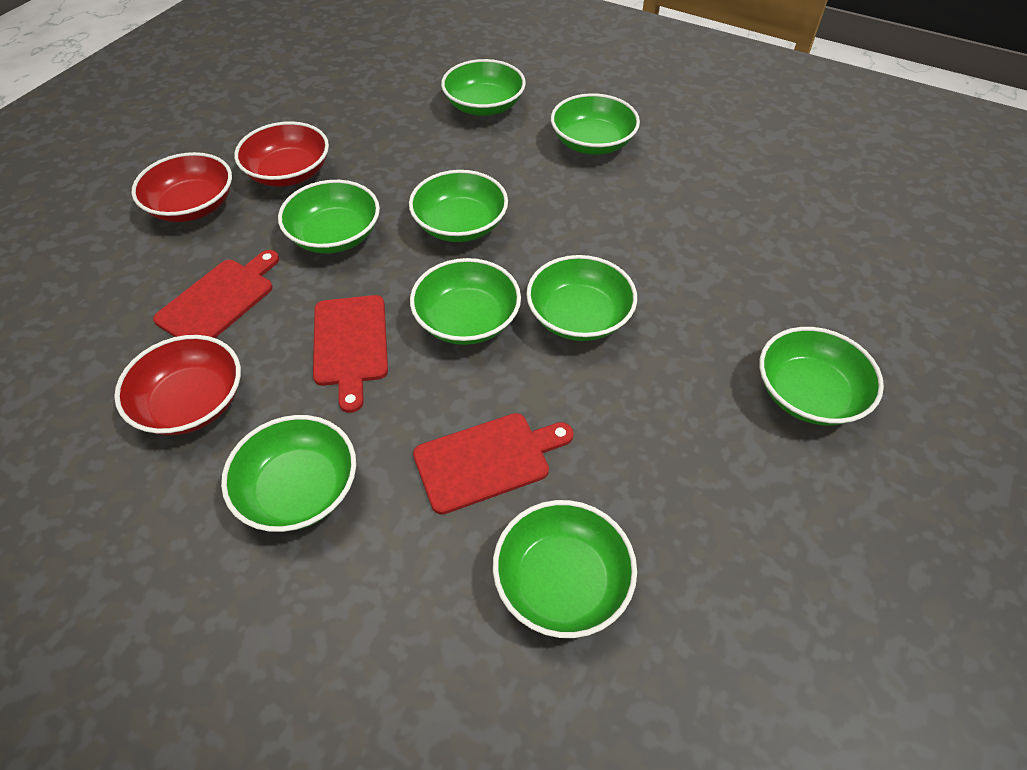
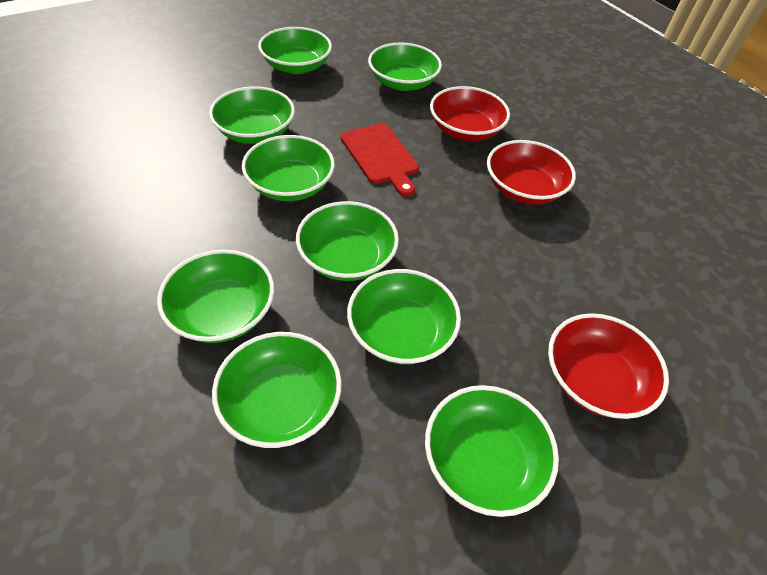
red cutting board: 3 -> 1

